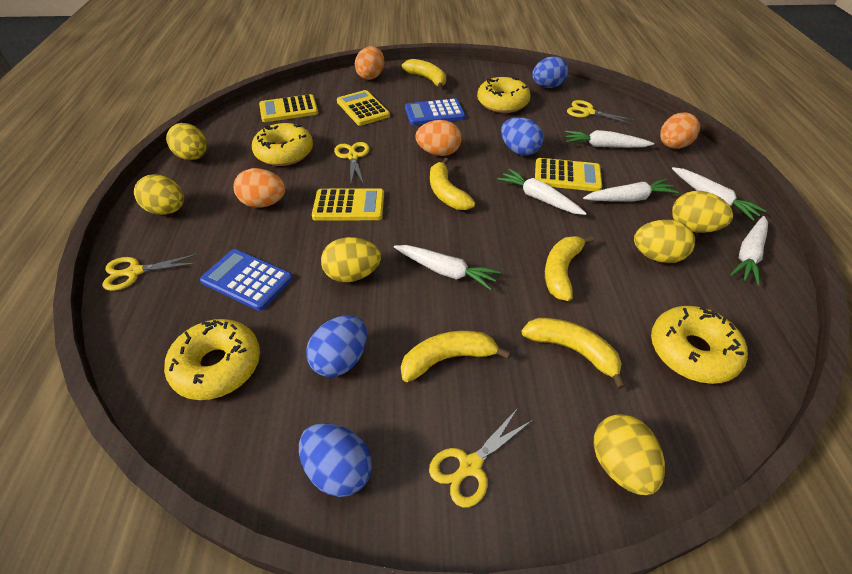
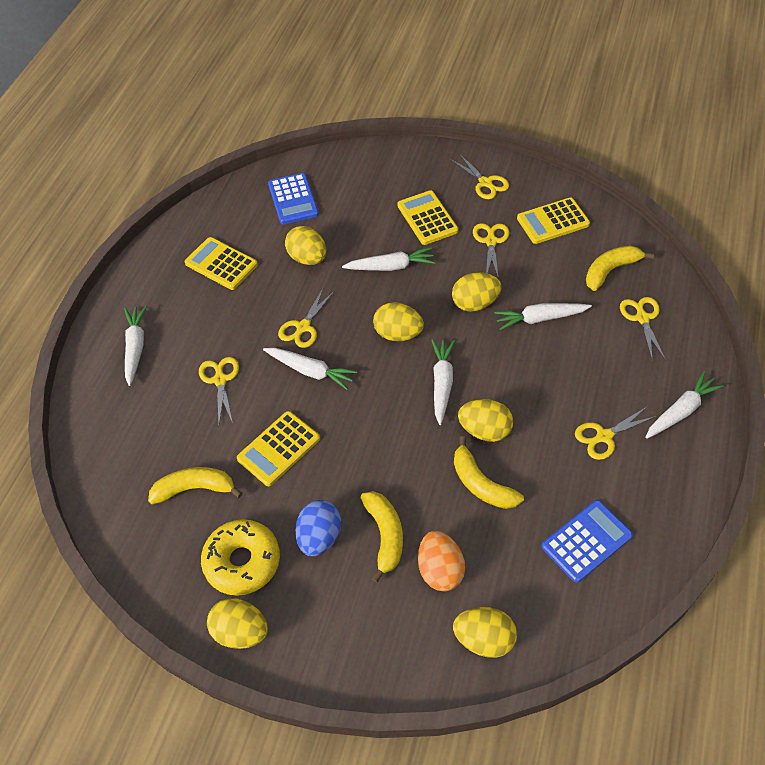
blue egg: 4 -> 1
orange egg: 4 -> 1
yellow banana: 5 -> 4
yellow donut: 4 -> 1
yellow scissors: 4 -> 6

